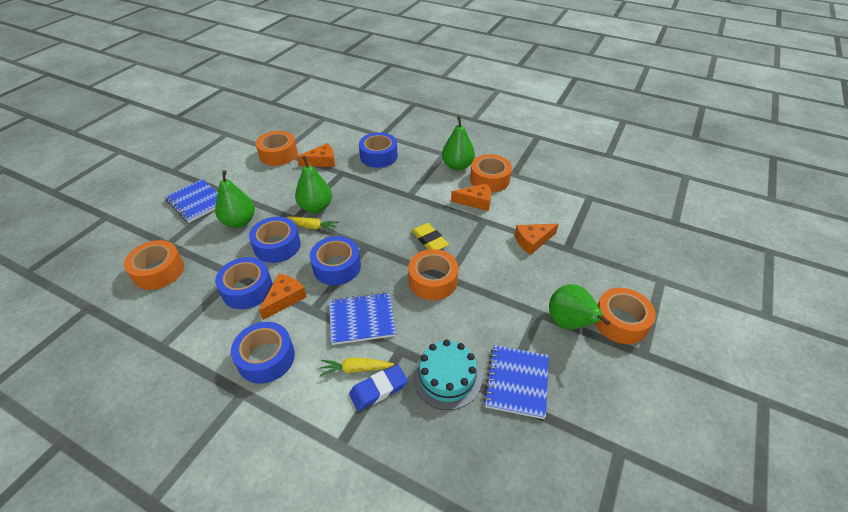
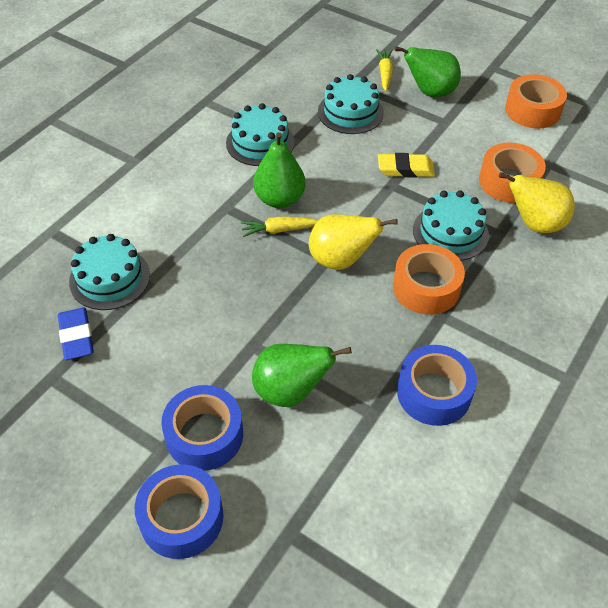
blue notebook: 3 -> 0
blue tape: 5 -> 3
green pear: 4 -> 3
orange cheese: 4 -> 0
orange tape: 5 -> 3
turquoise cake: 1 -> 4
yellow pear: 0 -> 2

